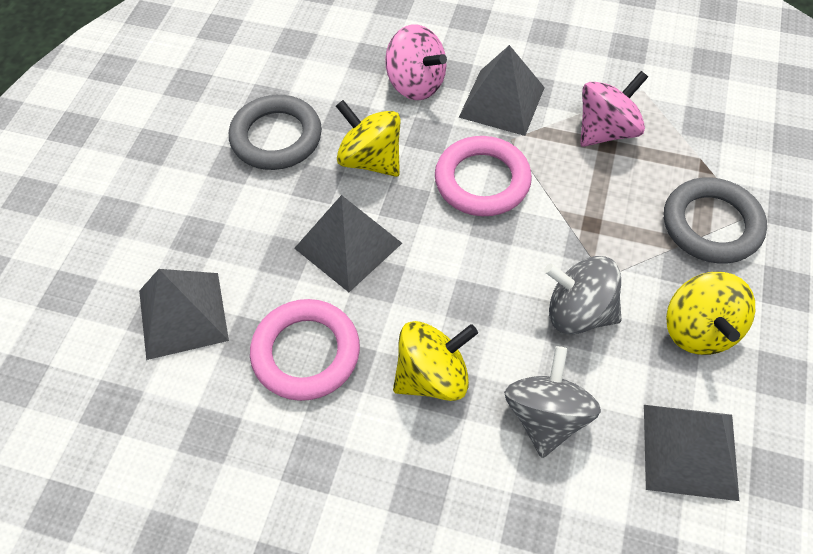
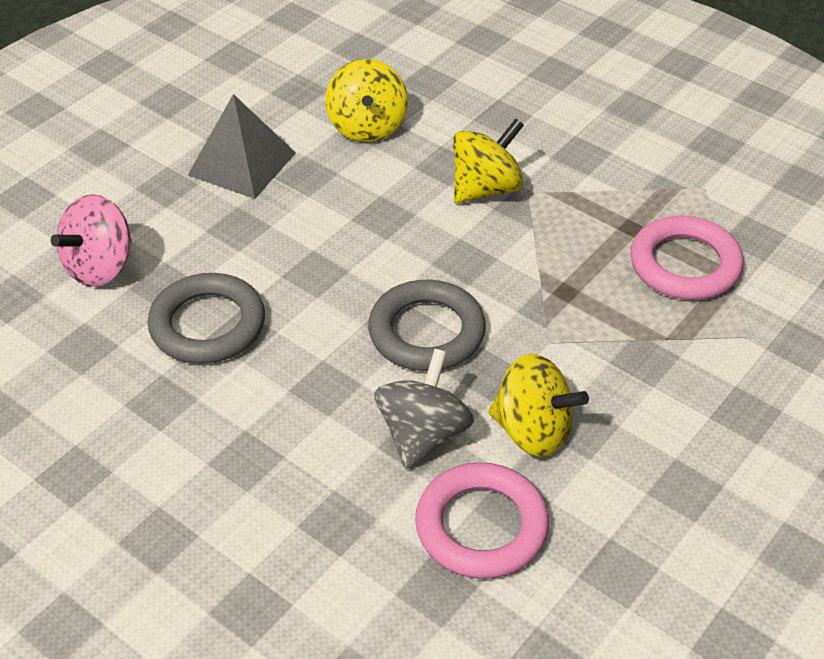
grey pyramid: 4 -> 1
grey spinning top: 2 -> 1
pink spinning top: 2 -> 1

